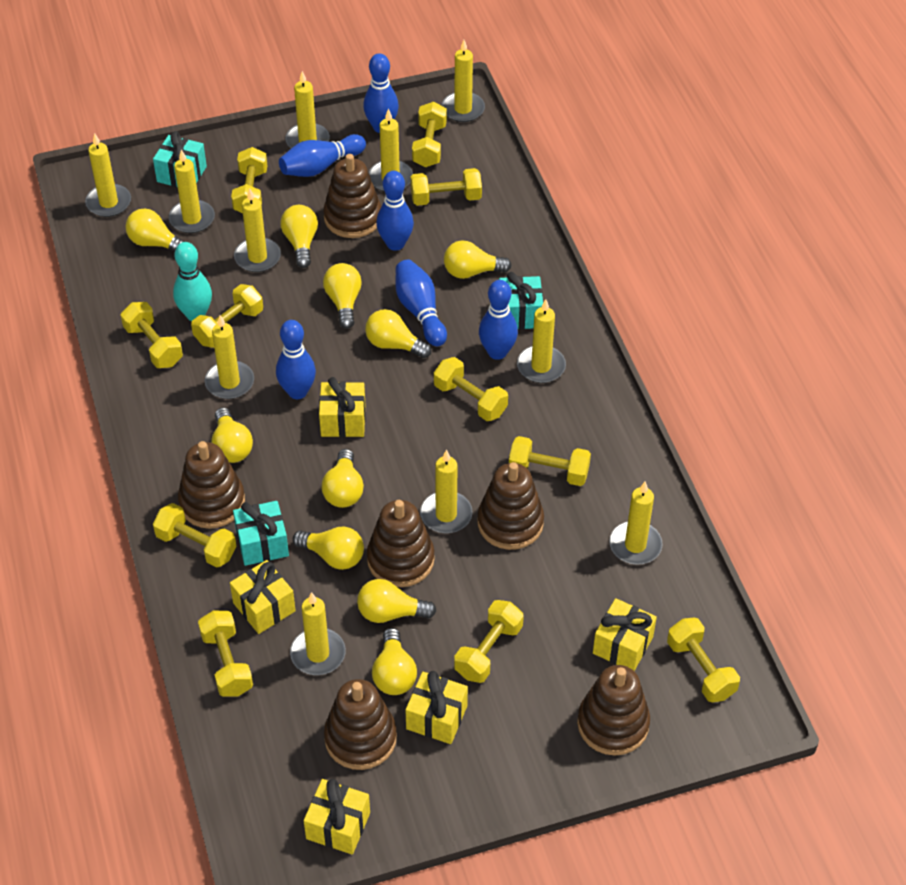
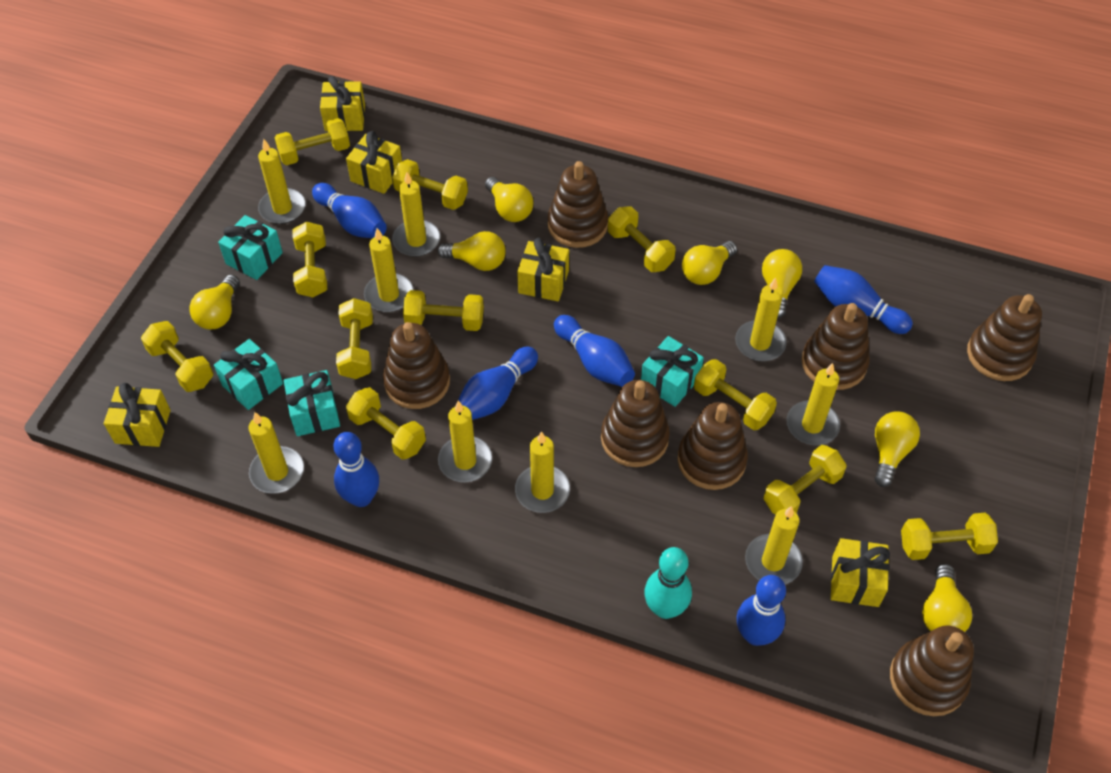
brown stacking toy: 6 -> 7
turquoise gift: 3 -> 4
yellow candle: 11 -> 9
yellow light bulb: 10 -> 7

